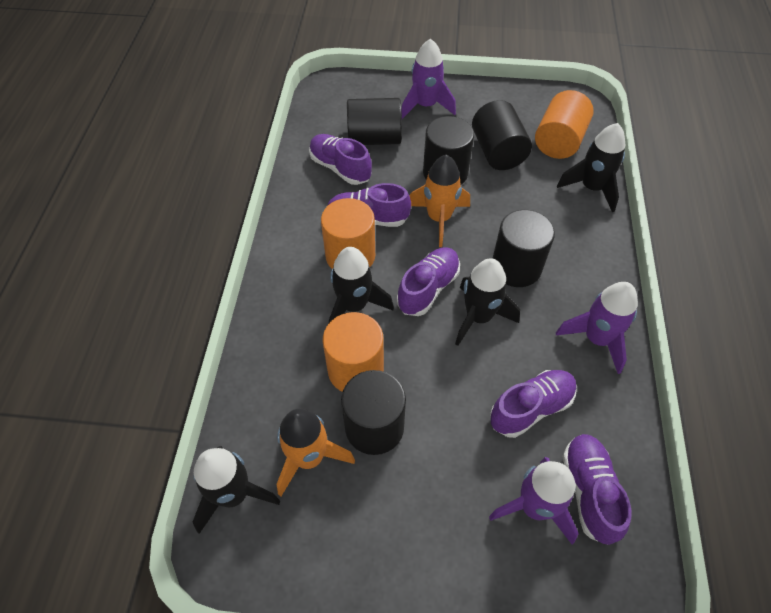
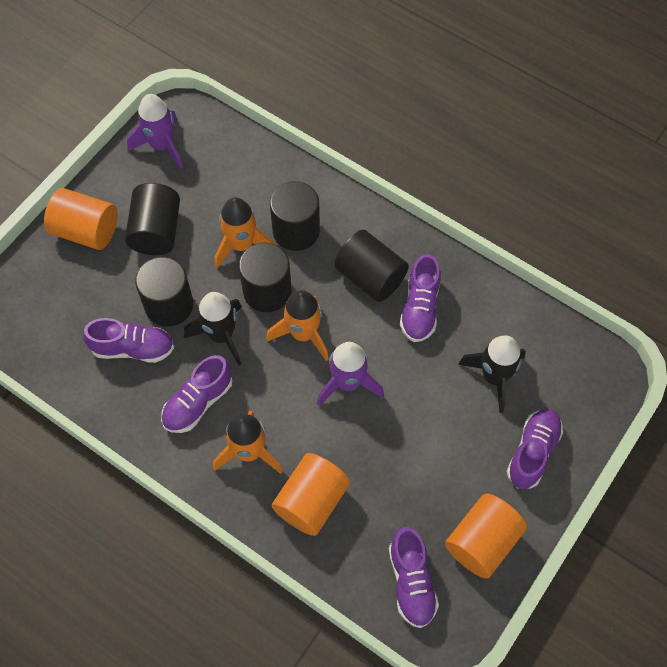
black rocket: 4 -> 2
orange rocket: 2 -> 3
purple rocket: 3 -> 2

